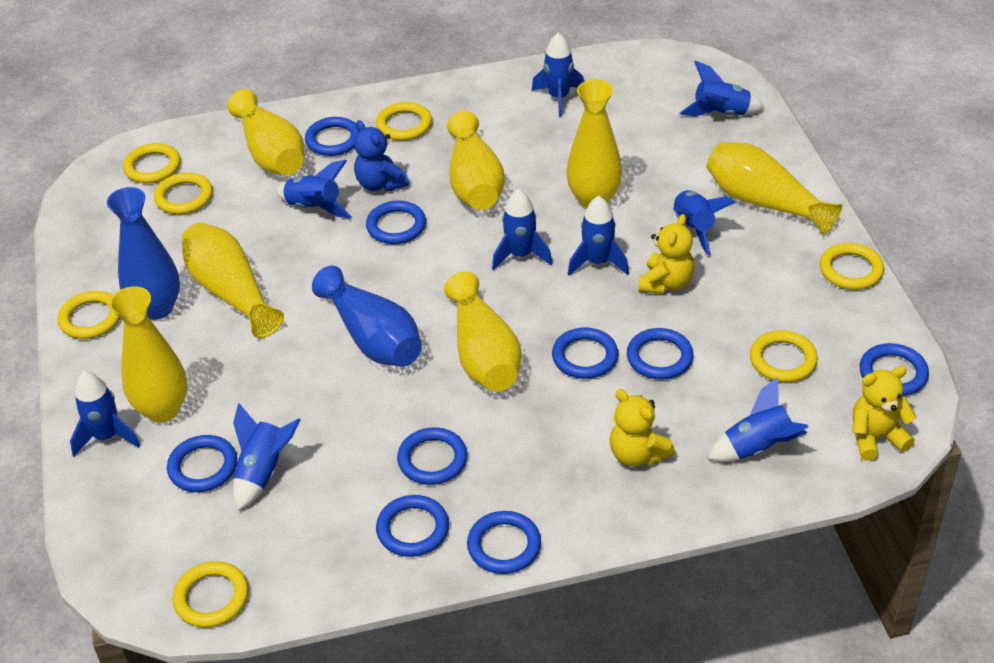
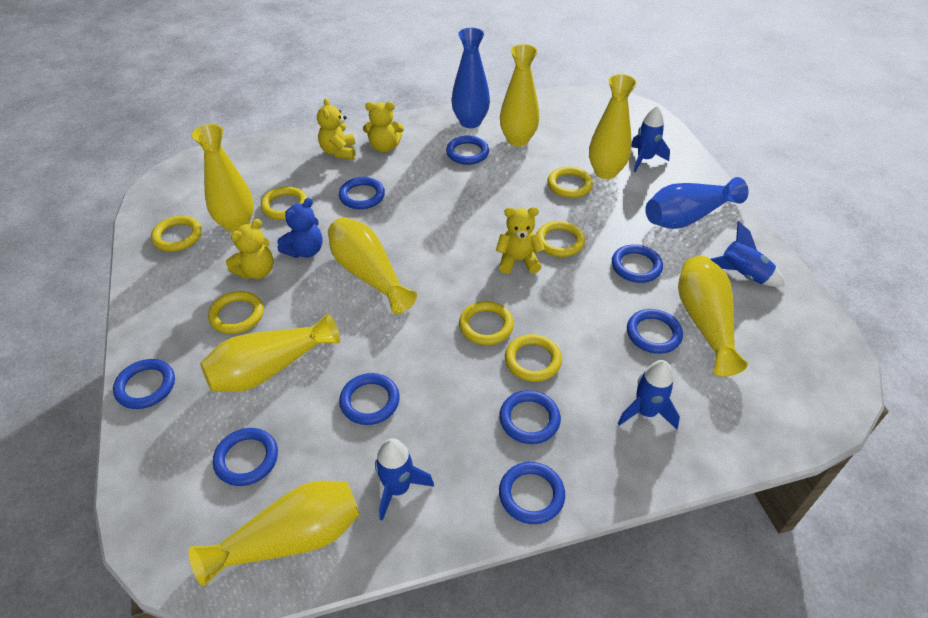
blue rocket: 9 -> 4
yellow teddy bear: 3 -> 4

